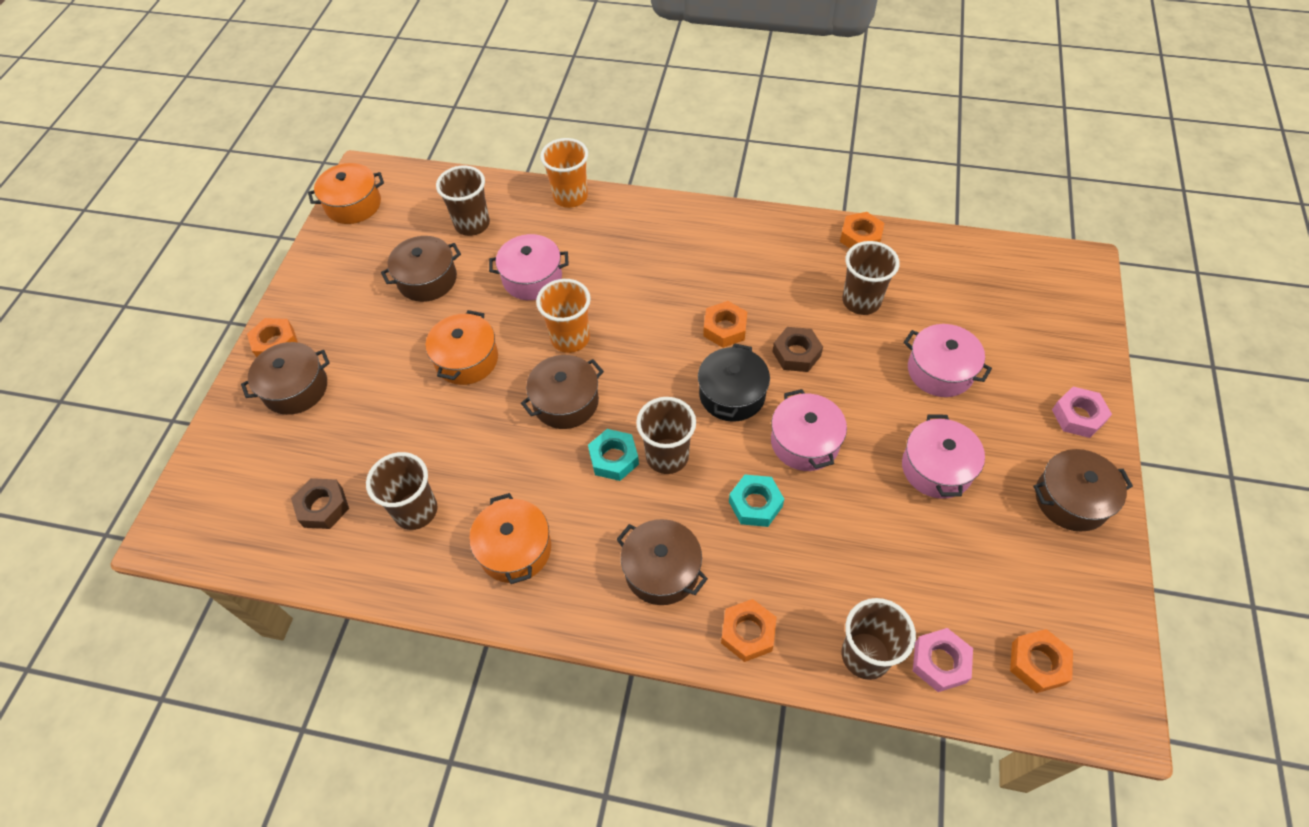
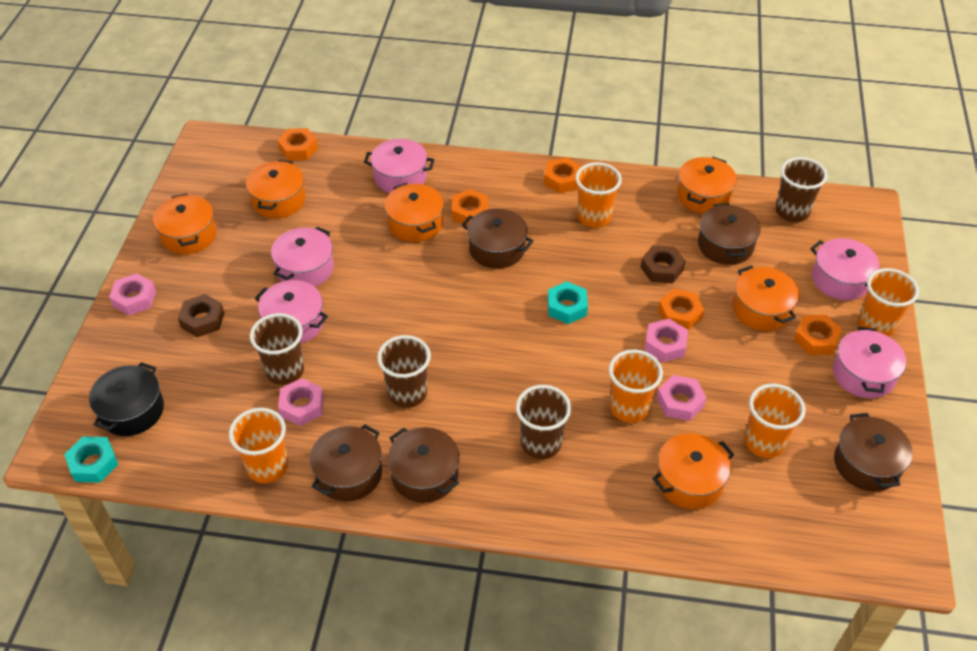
brown cup: 5 -> 4
orange cup: 2 -> 5
orange pot: 3 -> 6
pink nut: 2 -> 4
pink pot: 4 -> 5

